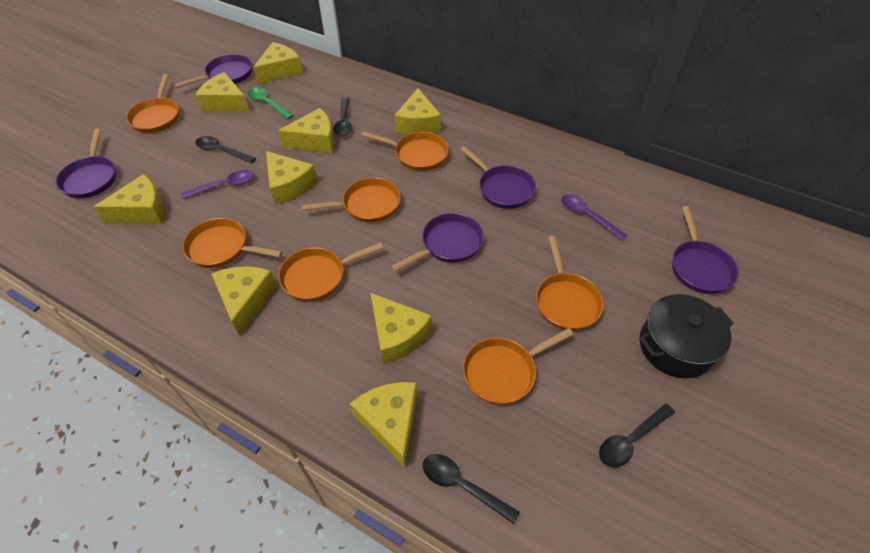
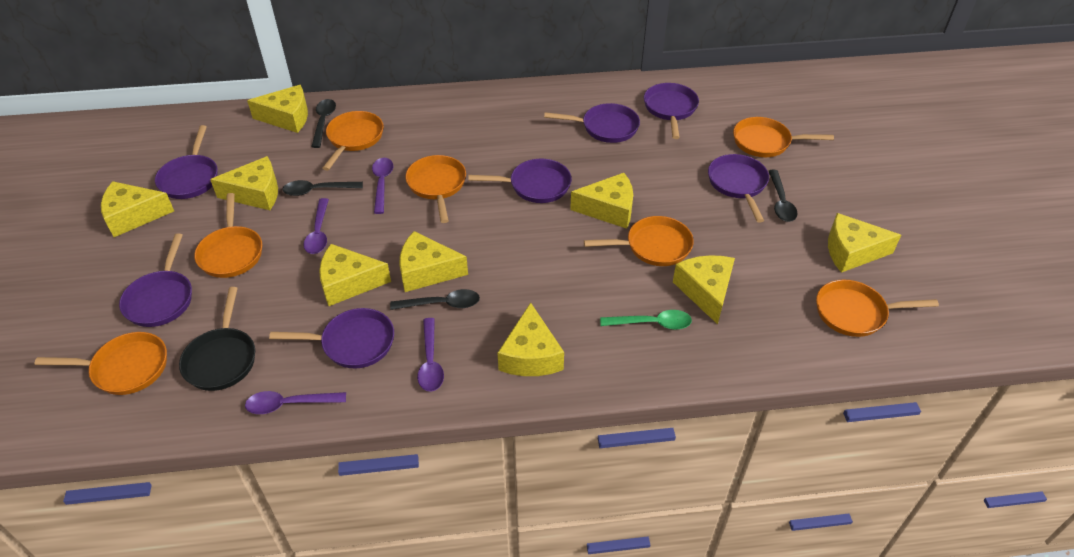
black pan: 0 -> 1
black pot: 1 -> 0
purple pan: 5 -> 7
purple spoon: 2 -> 4

